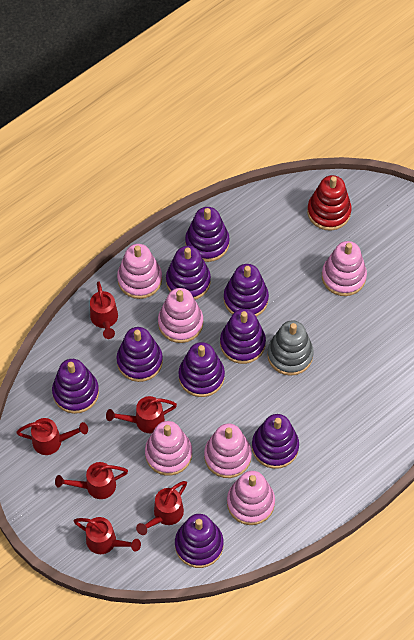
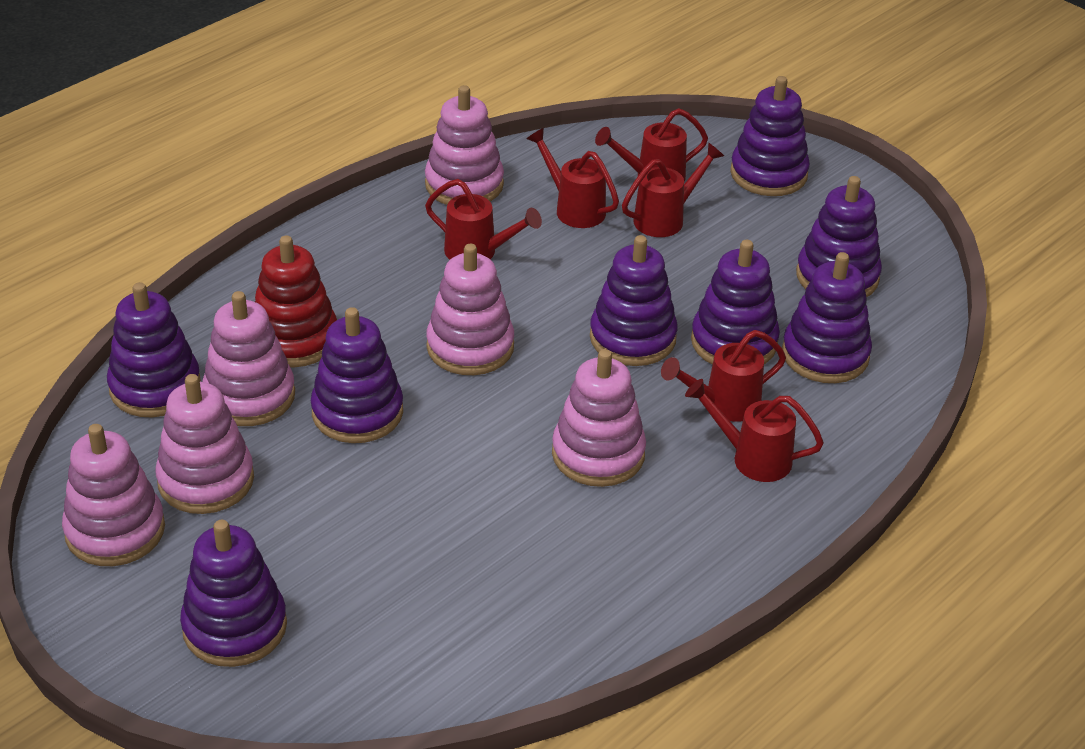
grey stacking toy: 1 -> 0
purple stacking toy: 9 -> 8

